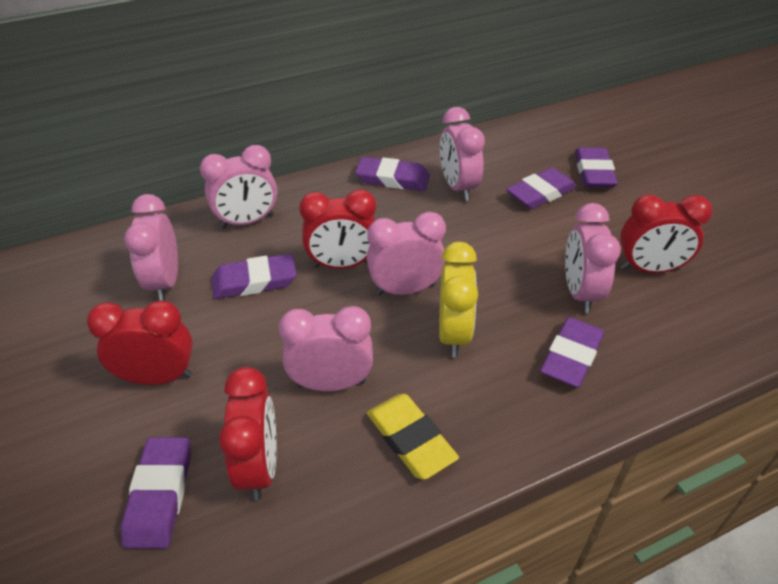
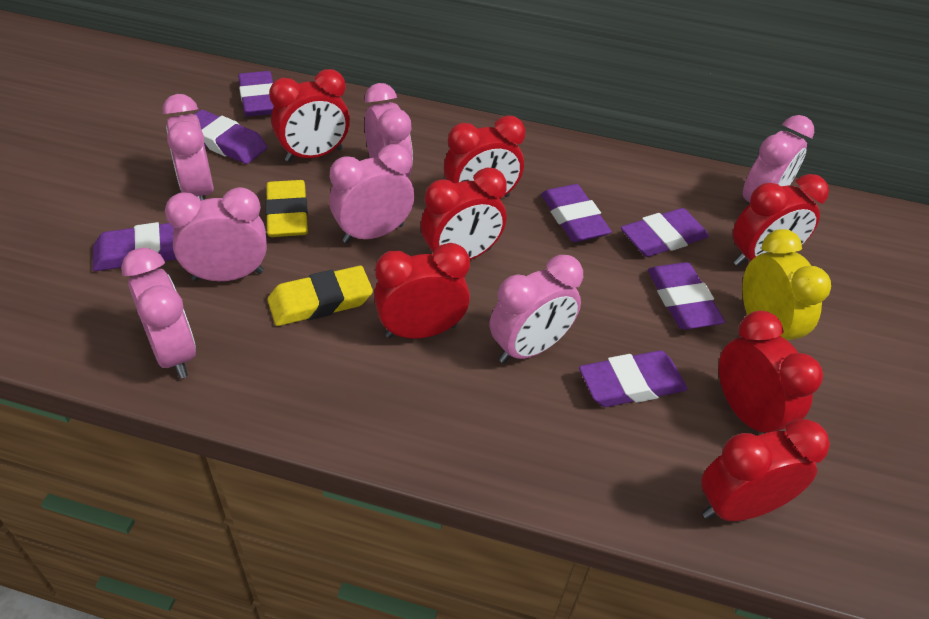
pink clock: 6 -> 7
purple eraser: 6 -> 7
red clock: 4 -> 7
yellow eraser: 1 -> 2

